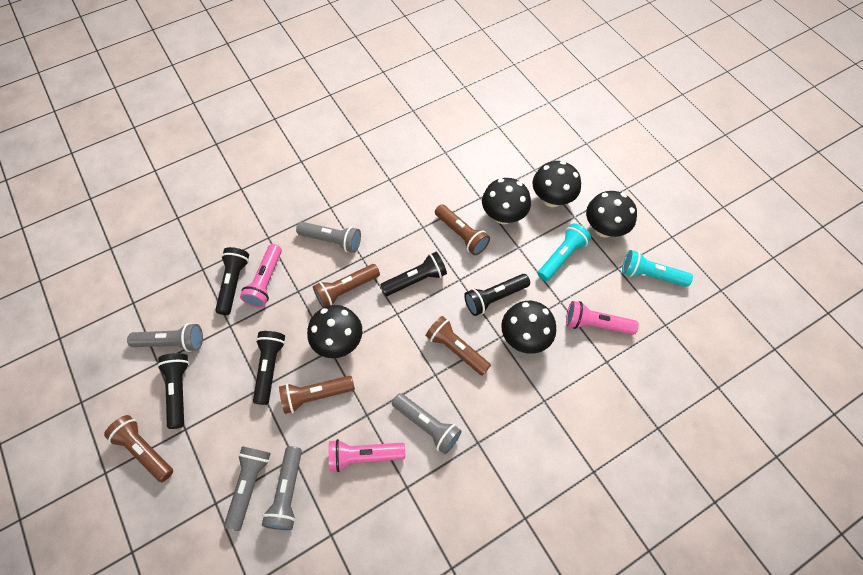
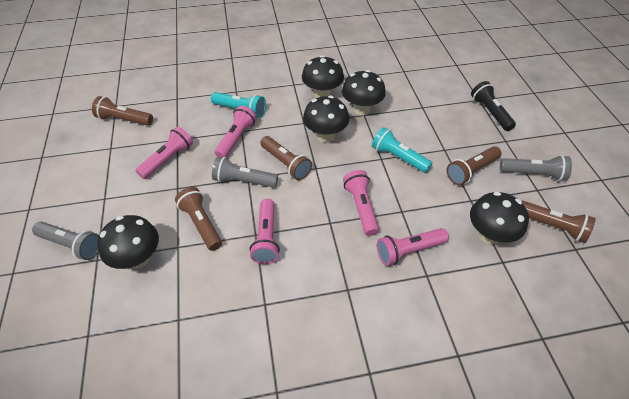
black flashlight: 5 -> 1
grey flashlight: 5 -> 3
pink flashlight: 3 -> 5

